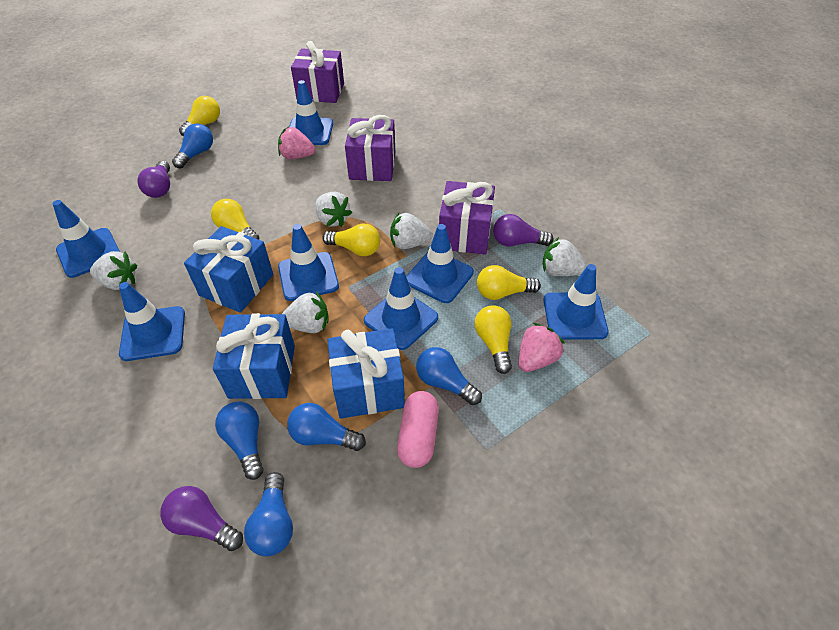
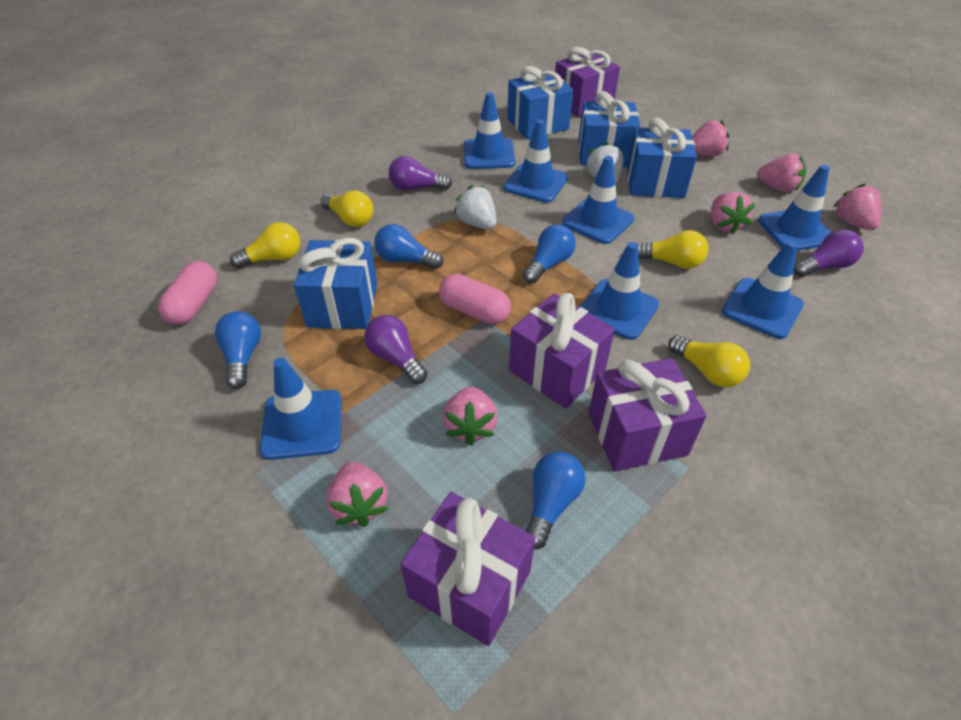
blue gift: 3 -> 4
blue light bulb: 5 -> 4
pink capsule: 1 -> 2
pink strawberry: 2 -> 6
purple gift: 3 -> 4
white strawberry: 5 -> 2
yellow light bulb: 5 -> 4

